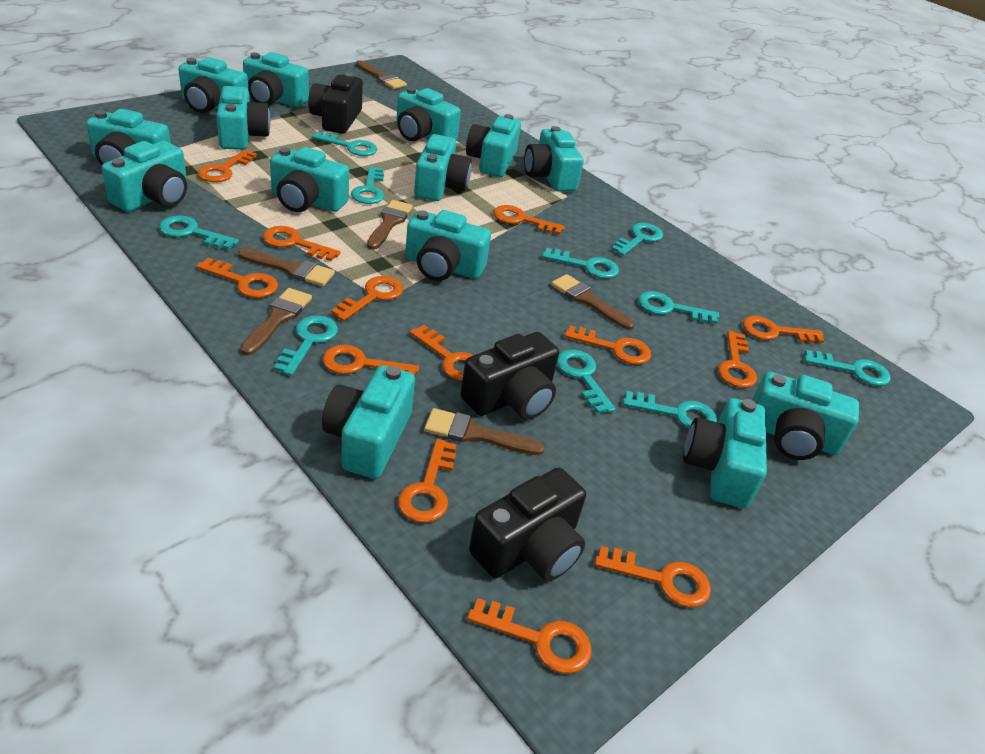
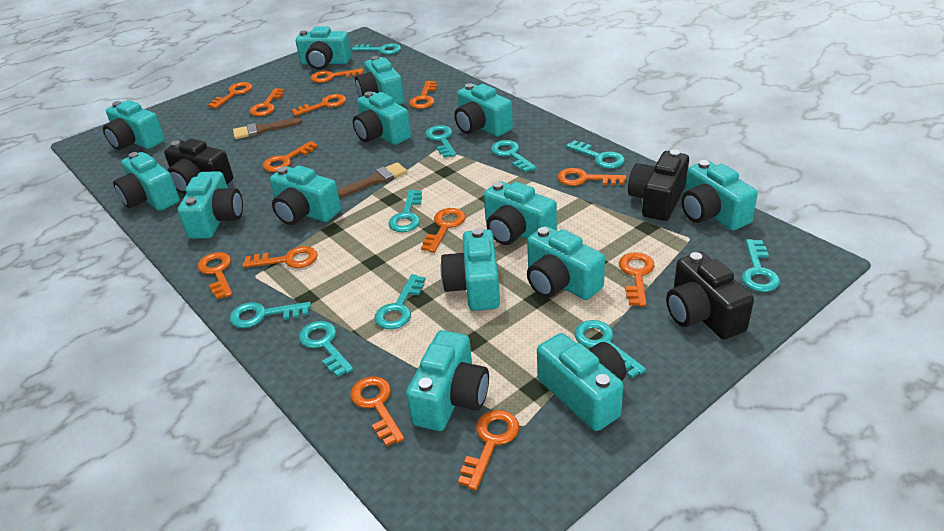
brown brush: 6 -> 2

